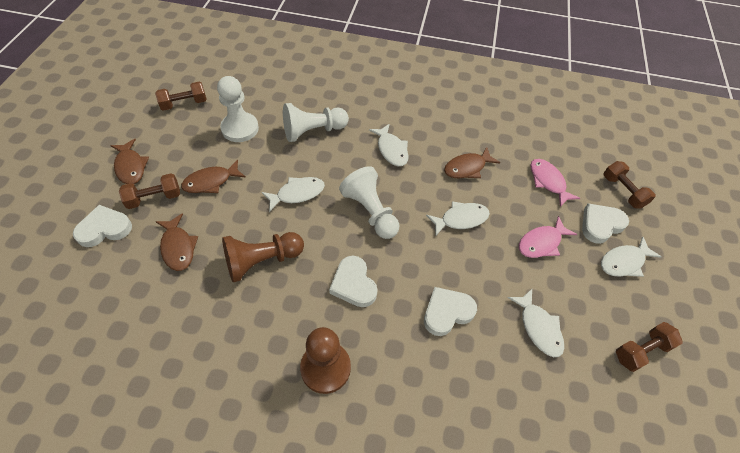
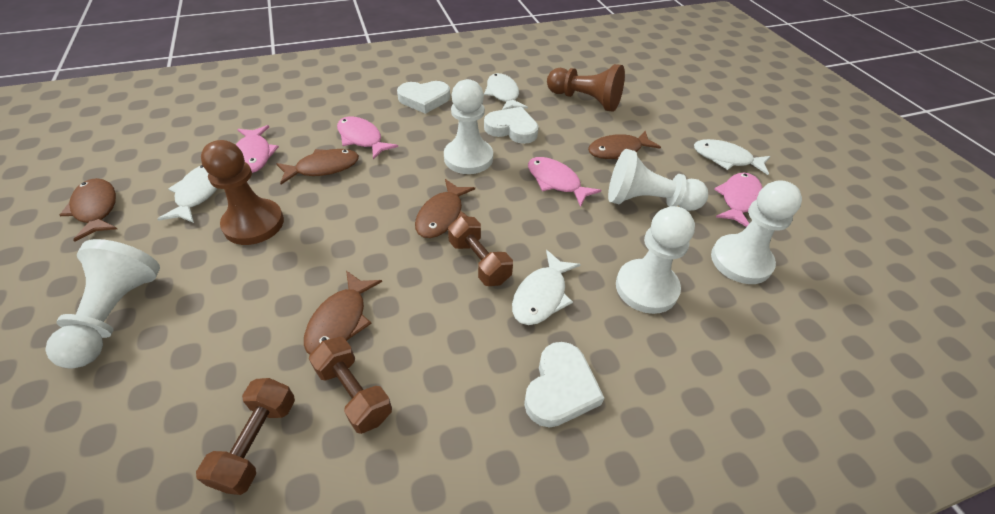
brown dumbbell: 4 -> 3
brown fish: 4 -> 5
pink fish: 2 -> 4
white fish: 5 -> 4
white heart: 4 -> 3
white pawn: 3 -> 5

